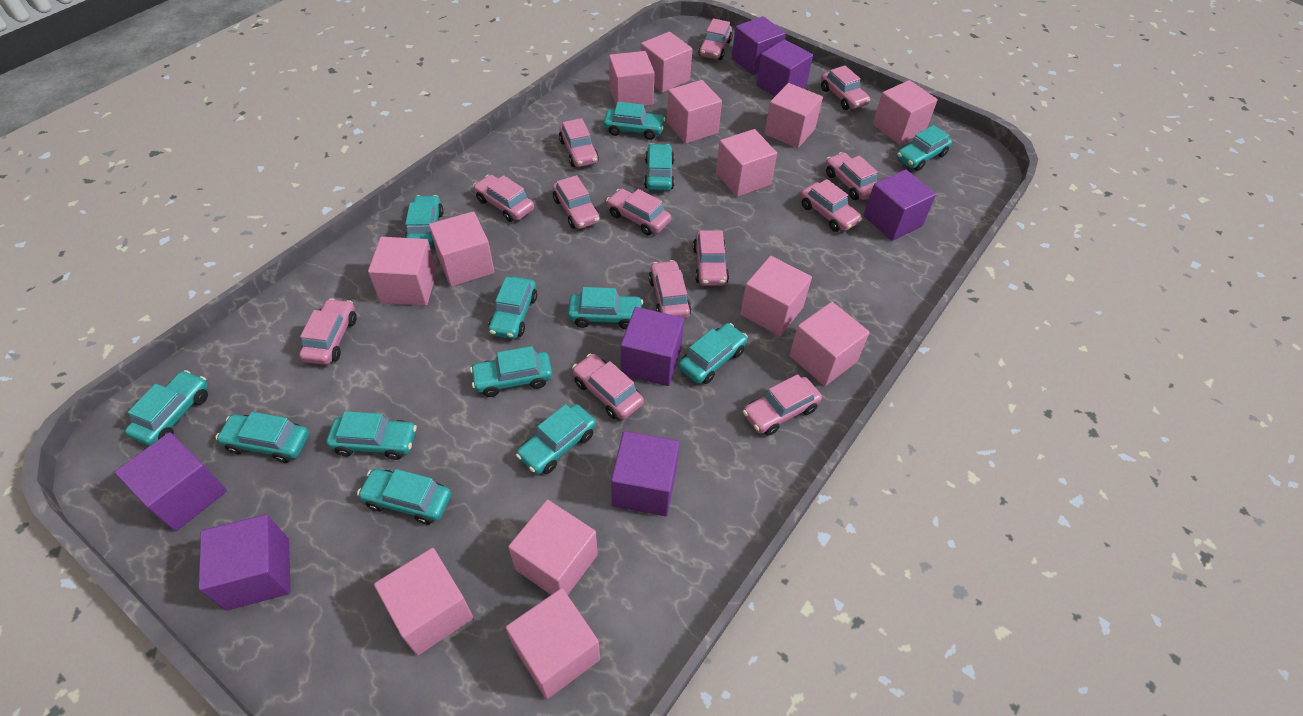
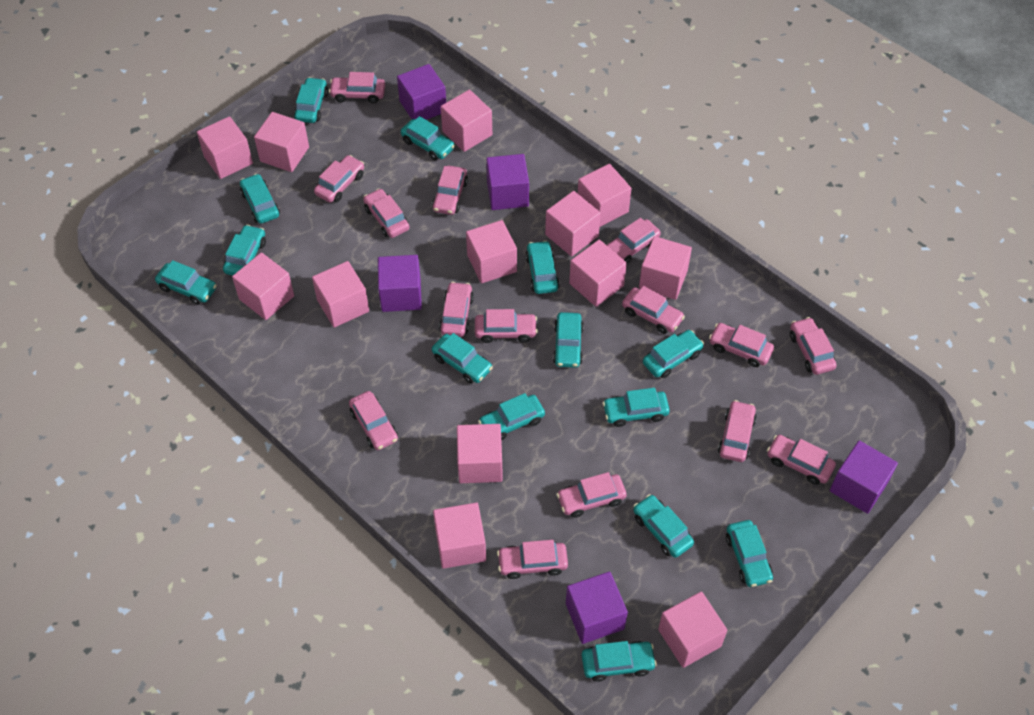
pink car: 13 -> 15
purple cube: 7 -> 5
turquoise car: 13 -> 14

